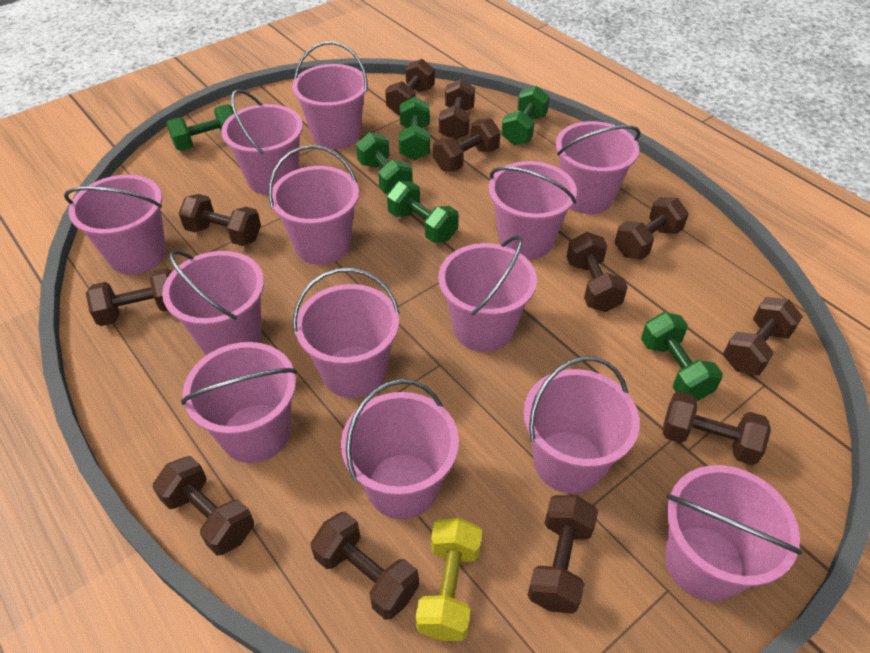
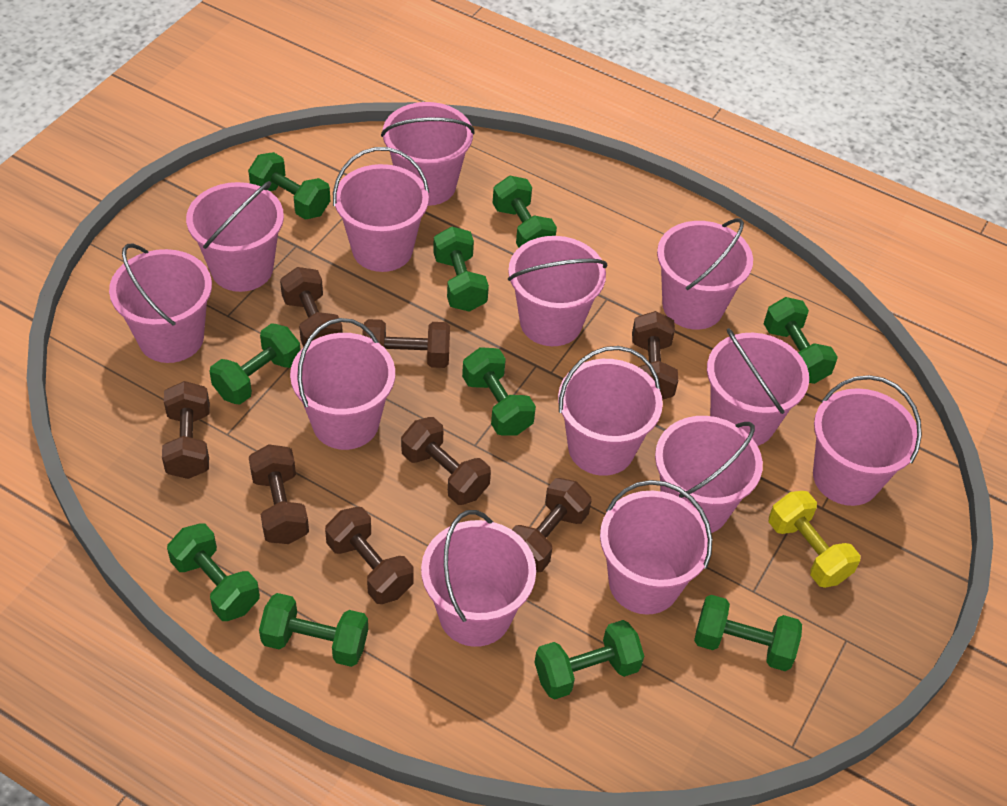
brown dumbbell: 12 -> 8
green dumbbell: 6 -> 10

